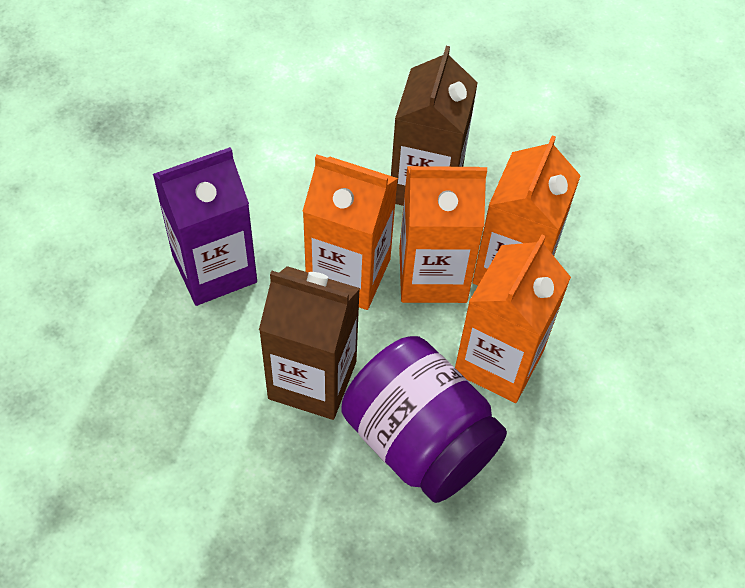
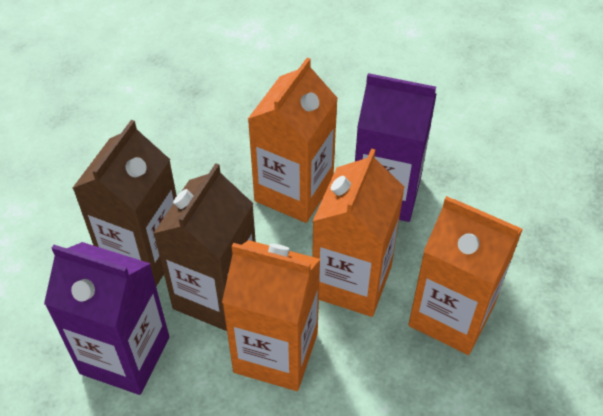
purple carton: 1 -> 2
purple jar: 1 -> 0

